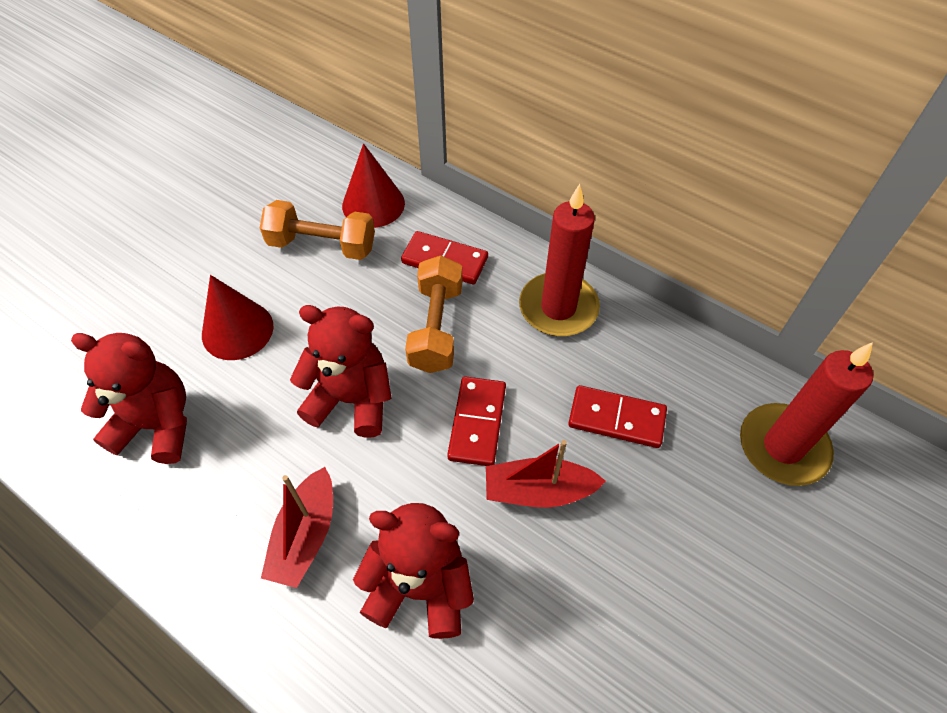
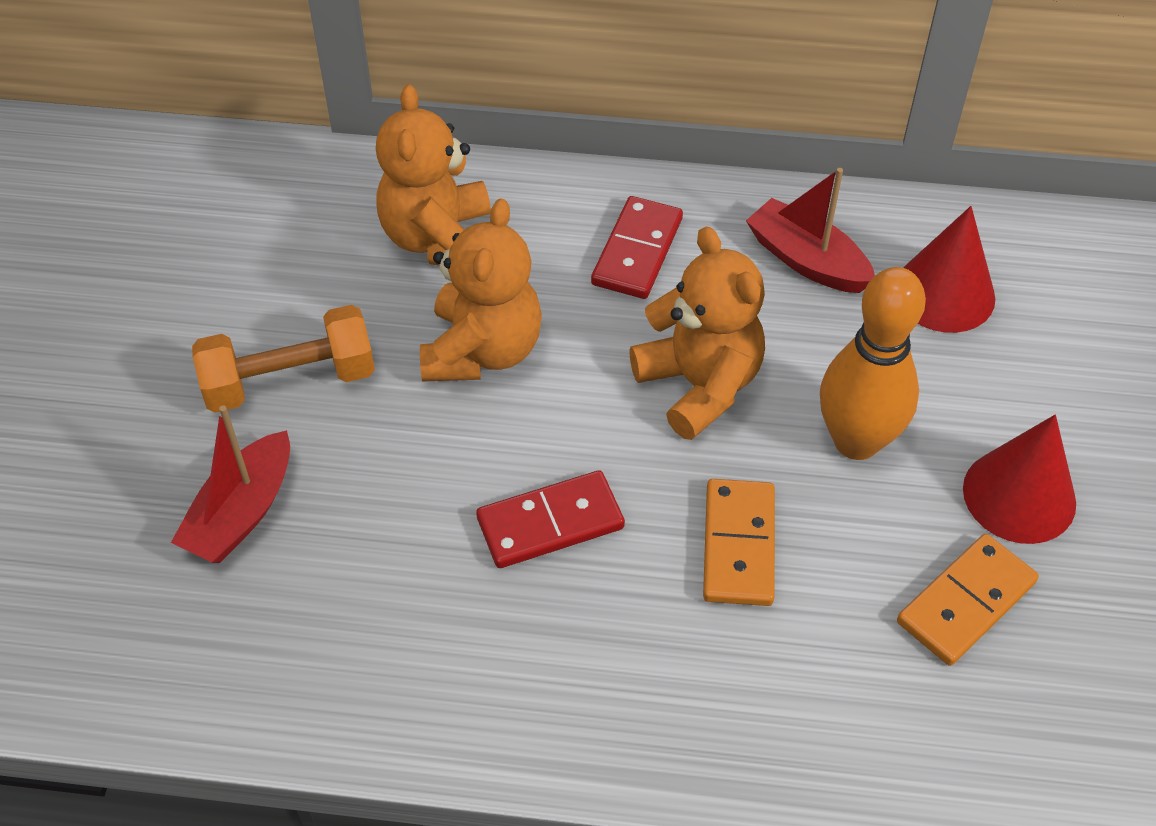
orange bowling pin: 0 -> 1
orange domino: 0 -> 2
orange dumbbell: 2 -> 1
orange teddy bear: 0 -> 3
red candle: 2 -> 0
red domino: 3 -> 2
red teddy bear: 3 -> 0

